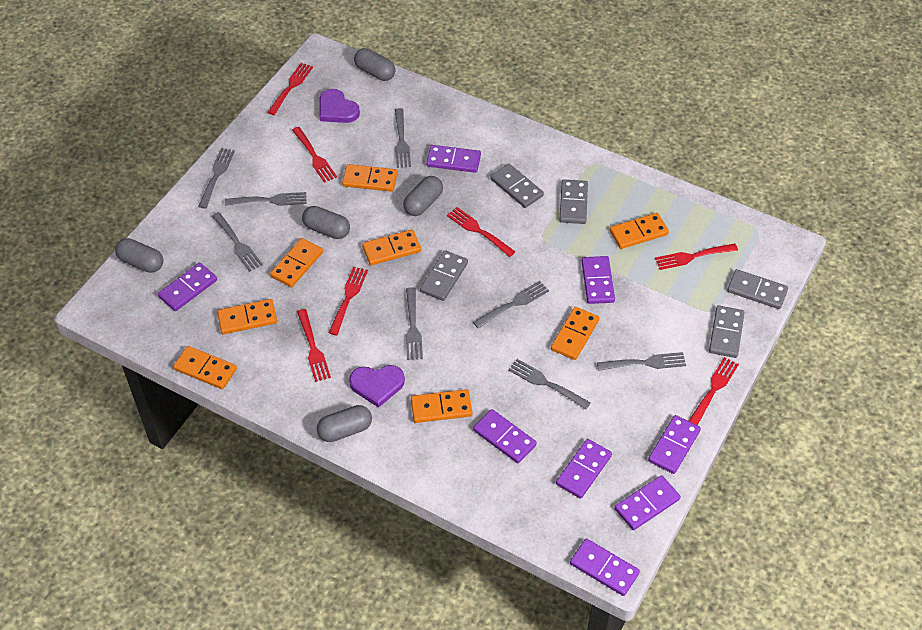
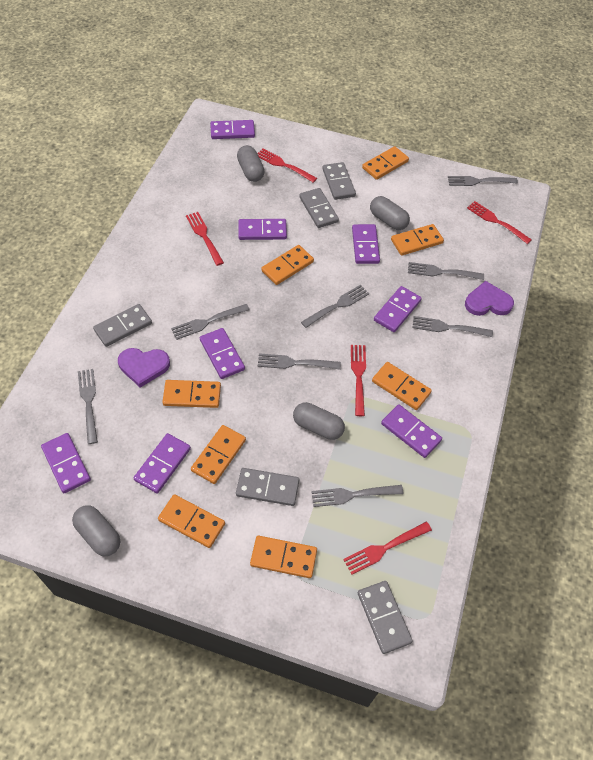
grey capsule: 5 -> 4
red fork: 7 -> 5

